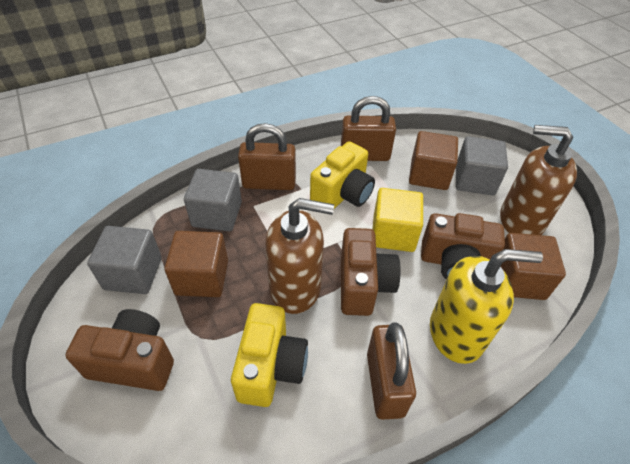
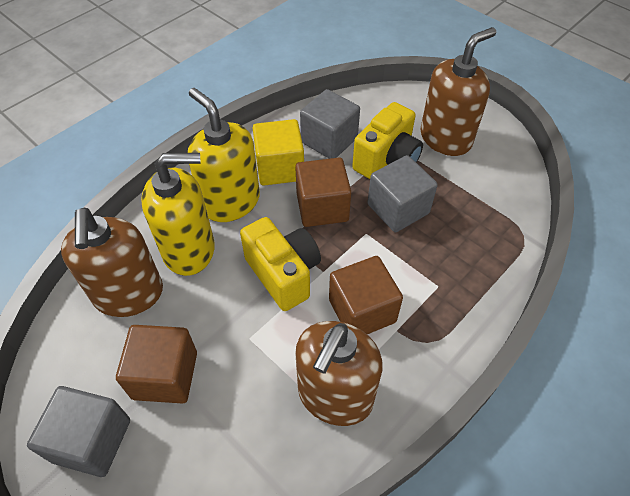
brown camera: 3 -> 0
brown padlock: 3 -> 0
brown soap dispenser: 2 -> 3
yellow soap dispenser: 1 -> 2

